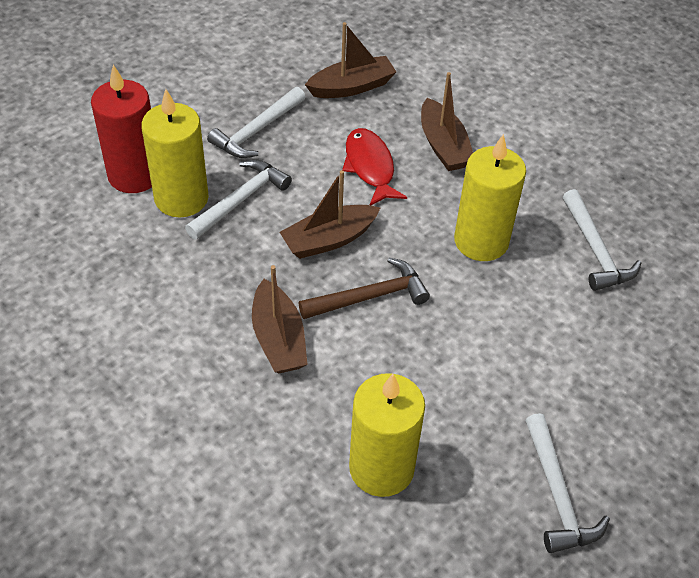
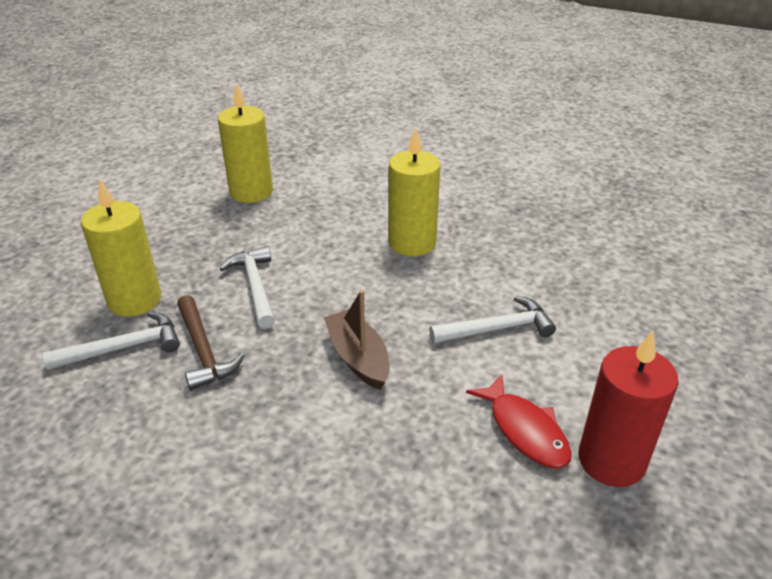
brown boat: 4 -> 1
white hammer: 4 -> 3

